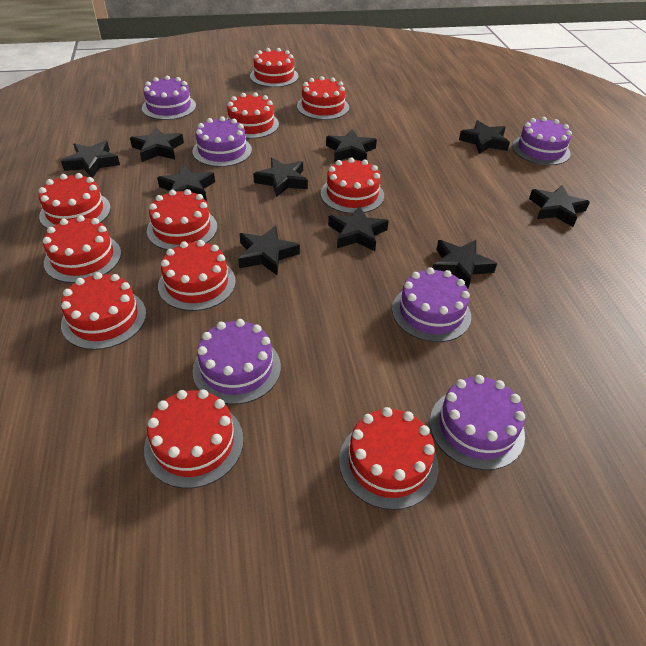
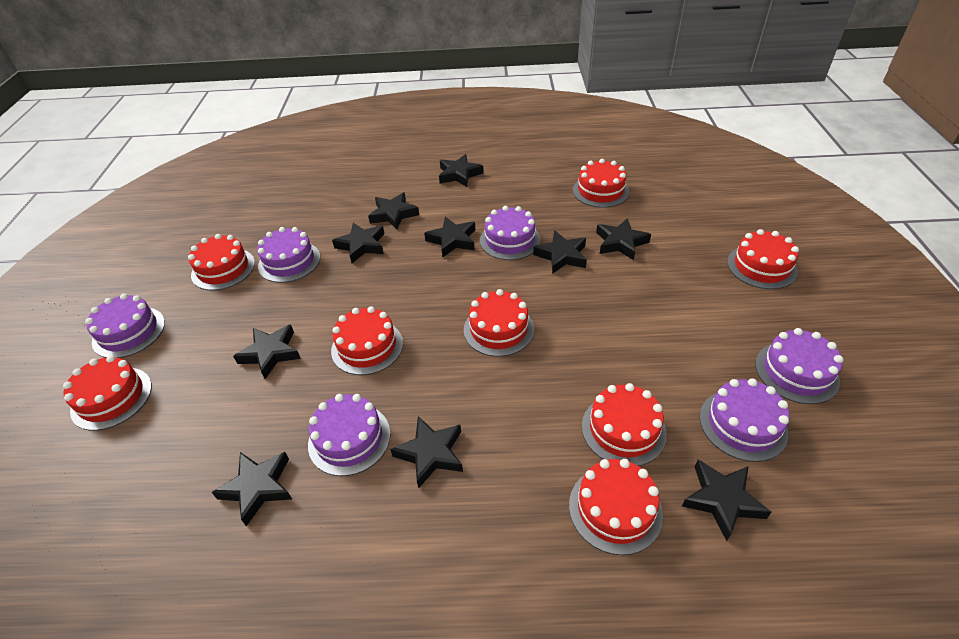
red cake: 11 -> 8

